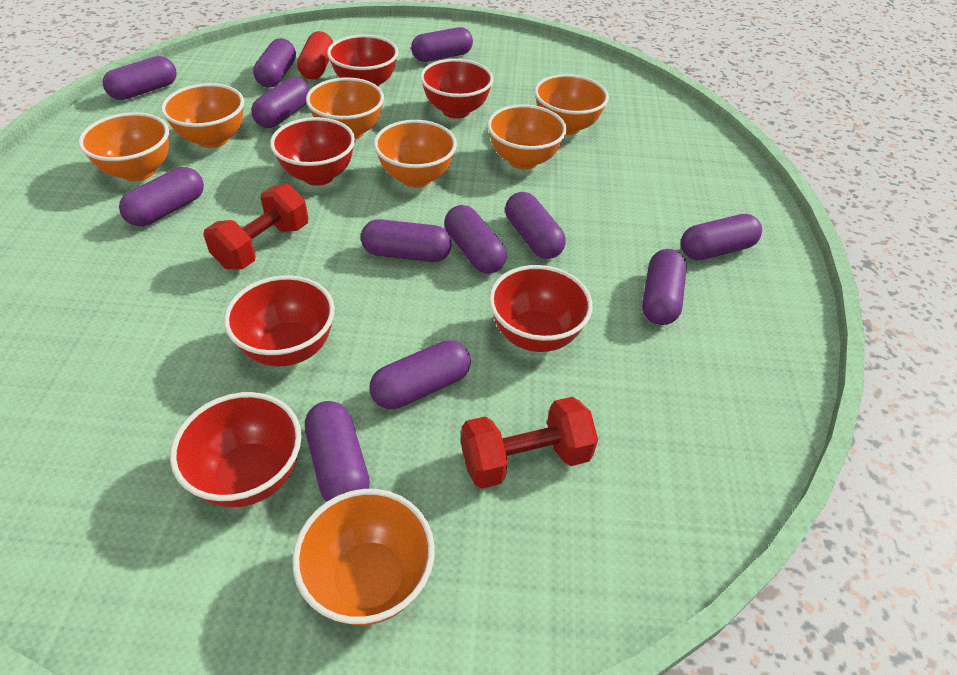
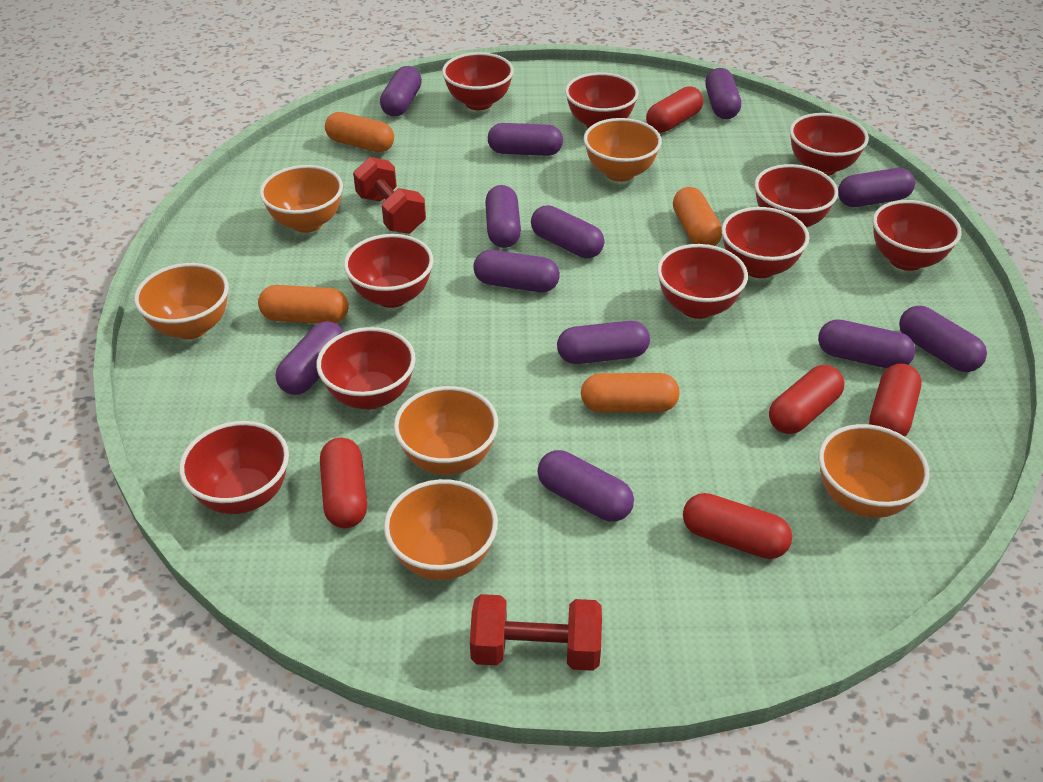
orange bowl: 7 -> 6
orange capsule: 0 -> 4
red bowl: 6 -> 10
red capsule: 1 -> 5

